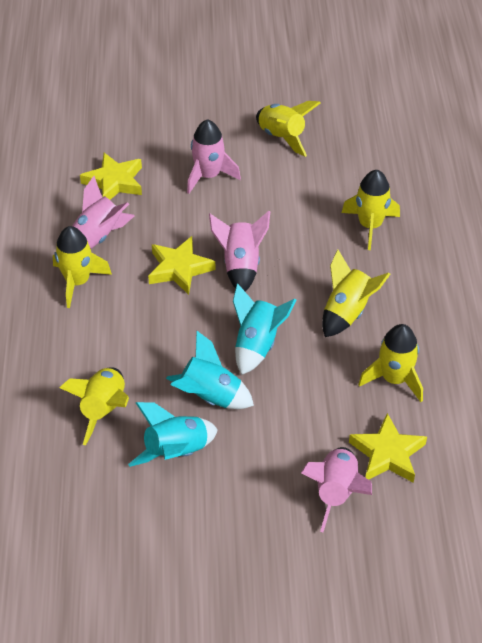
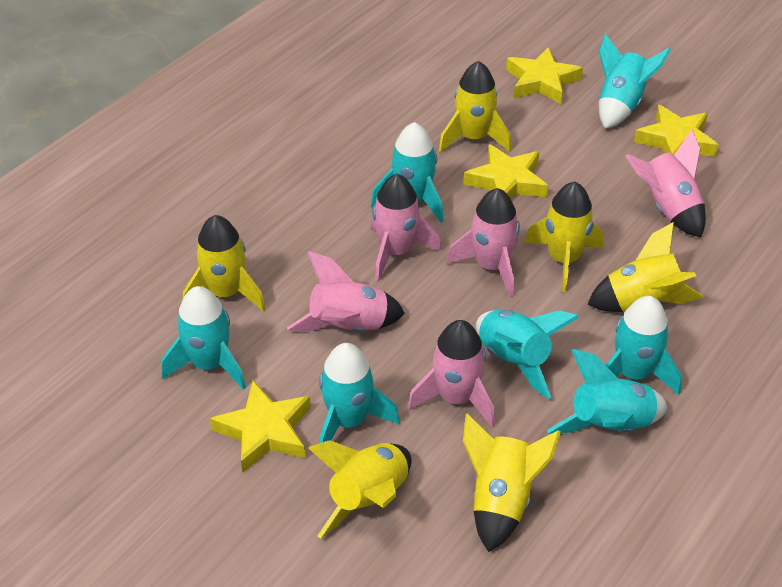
pink rocket: 4 -> 5
turquoise rocket: 3 -> 7
yellow star: 3 -> 4

